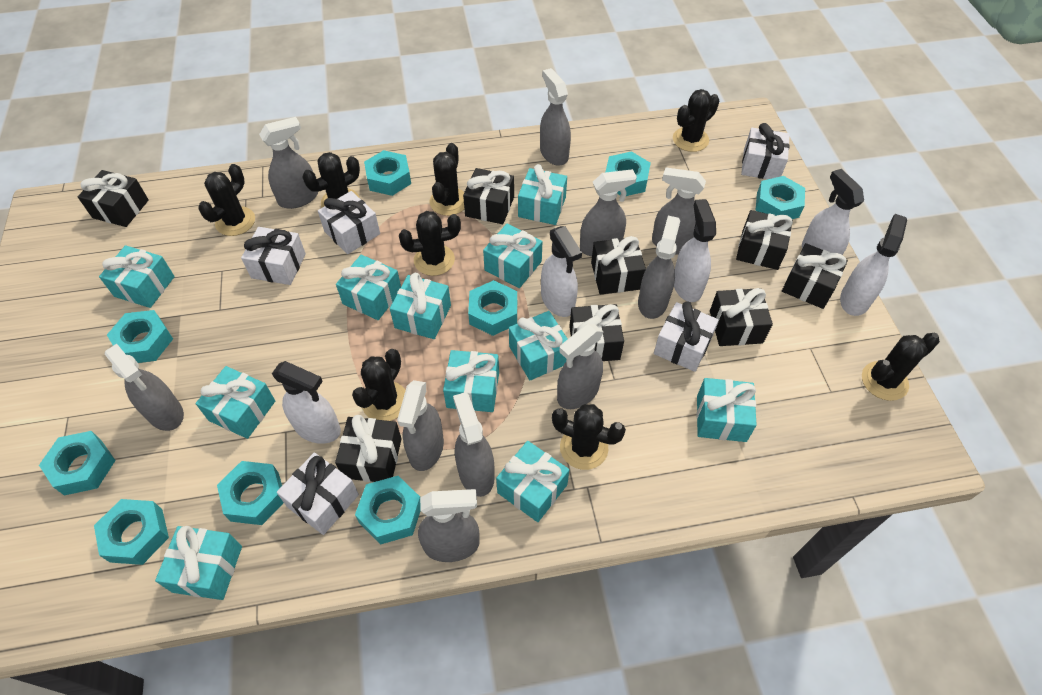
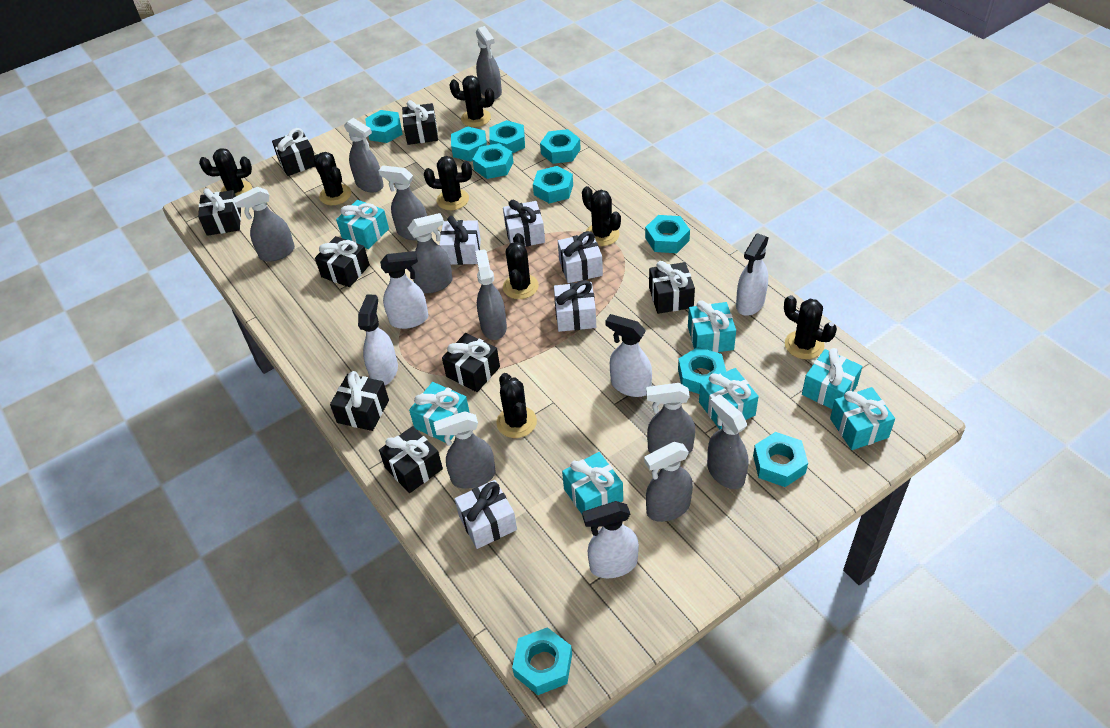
turquoise gift: 11 -> 7
turquoise nut: 9 -> 10

